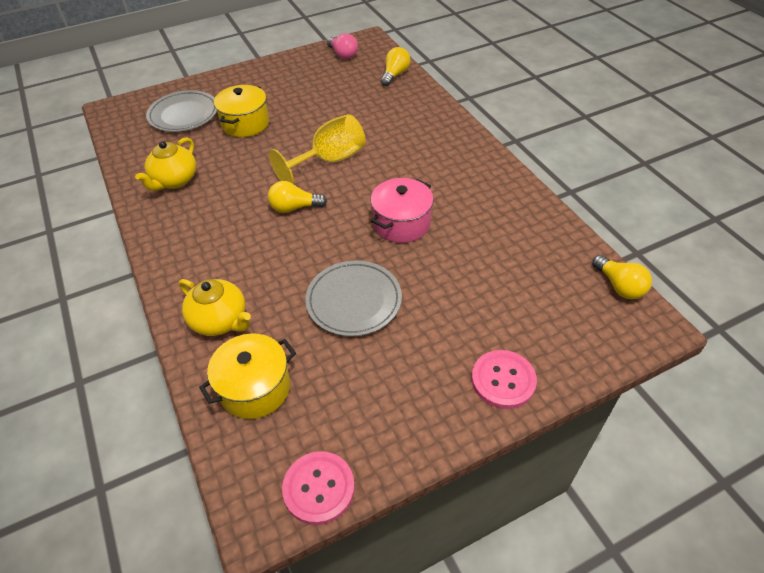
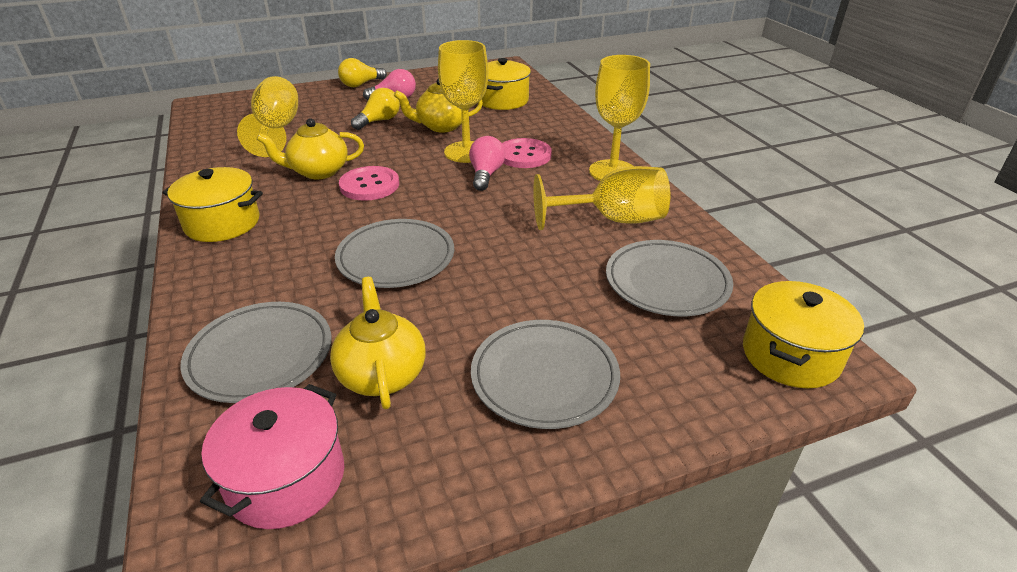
grey plate: 2 -> 4
pink light bulb: 1 -> 2
yellow goblet: 1 -> 4
yellow light bulb: 3 -> 2
yellow pot: 2 -> 3
yellow teapot: 2 -> 3

